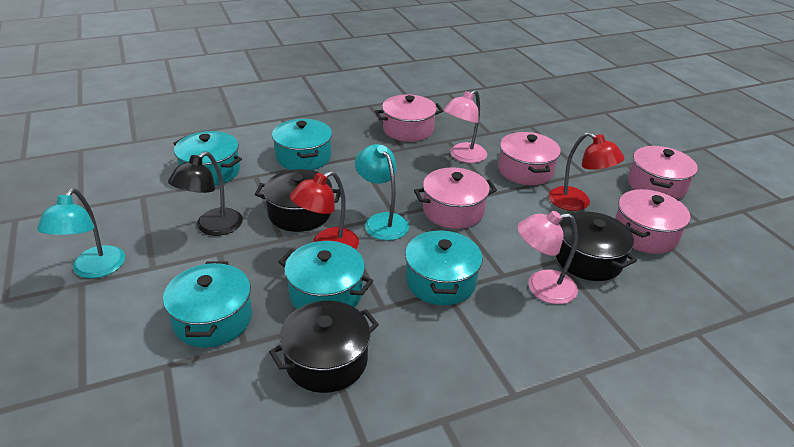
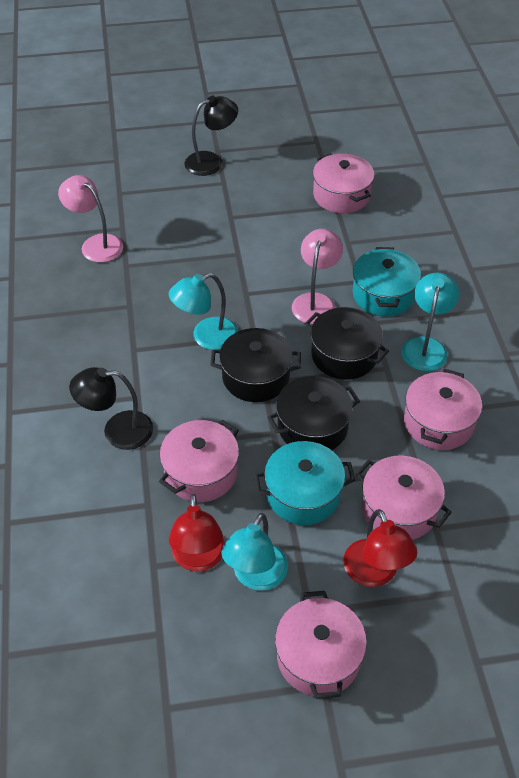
black lamp: 1 -> 2
turquoise lamp: 2 -> 3
turquoise pot: 5 -> 2

